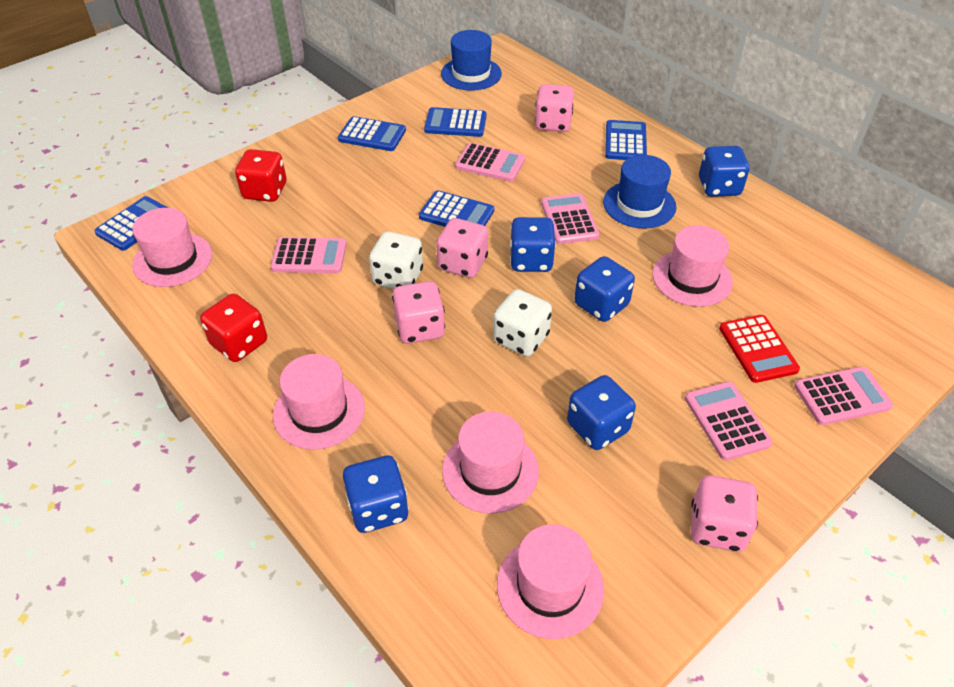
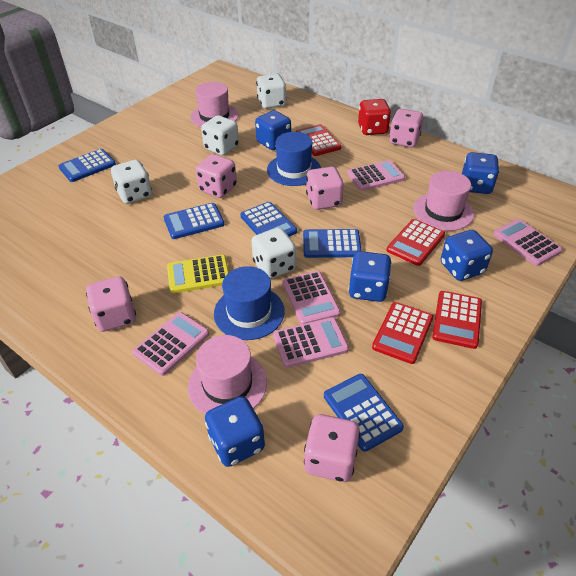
pink dice: 4 -> 5
pink hat: 5 -> 3
red calculator: 1 -> 4
red dice: 2 -> 1
white dice: 2 -> 4
yellow calculator: 0 -> 1

